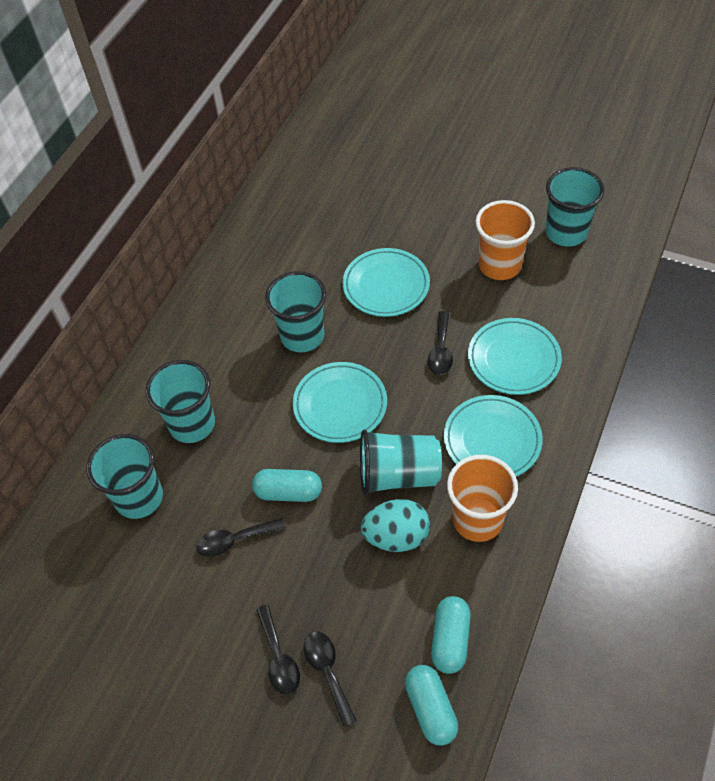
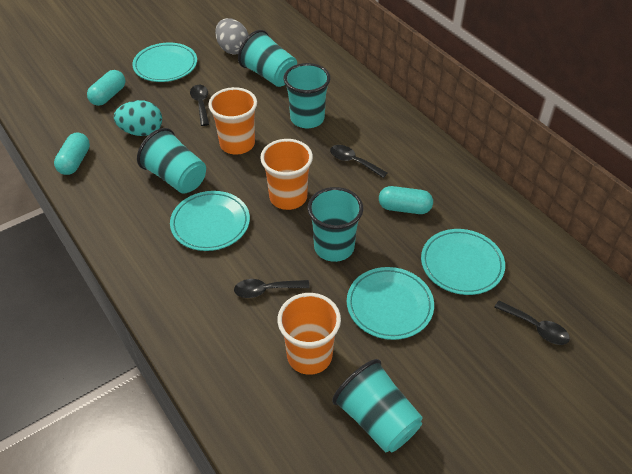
grey egg: 0 -> 1
orange cup: 2 -> 3

